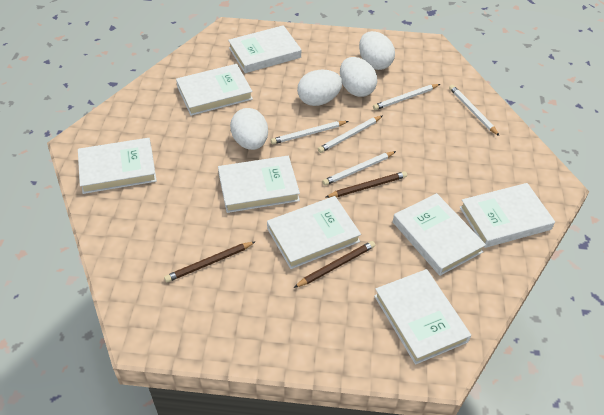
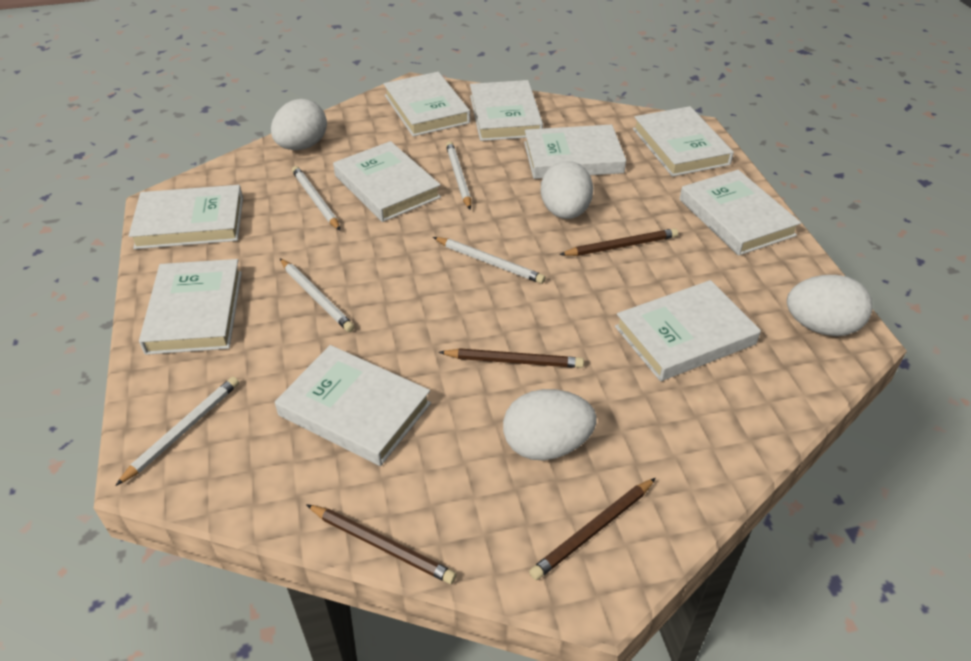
brown pencil: 3 -> 4
white book: 8 -> 10

